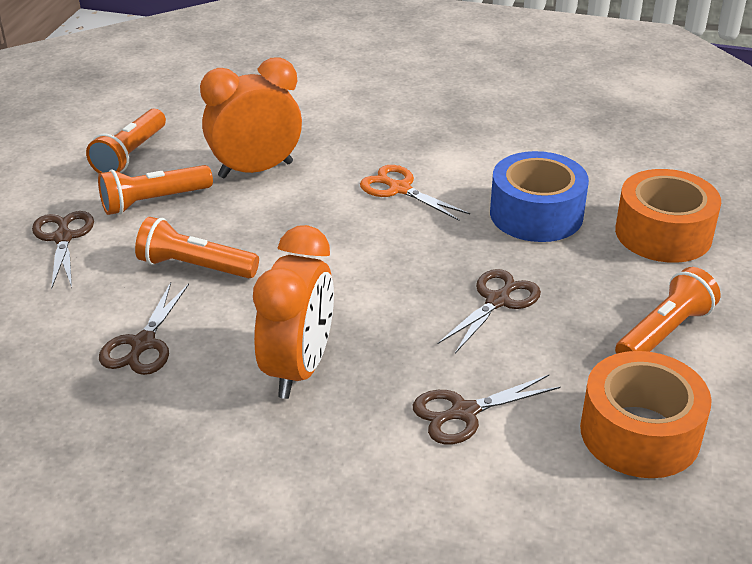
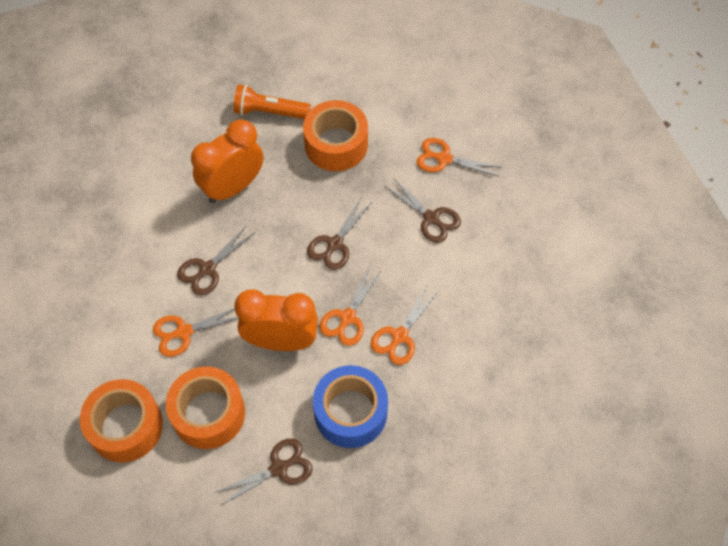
orange flashlight: 4 -> 1
orange scissors: 1 -> 4
orange tape: 2 -> 3

